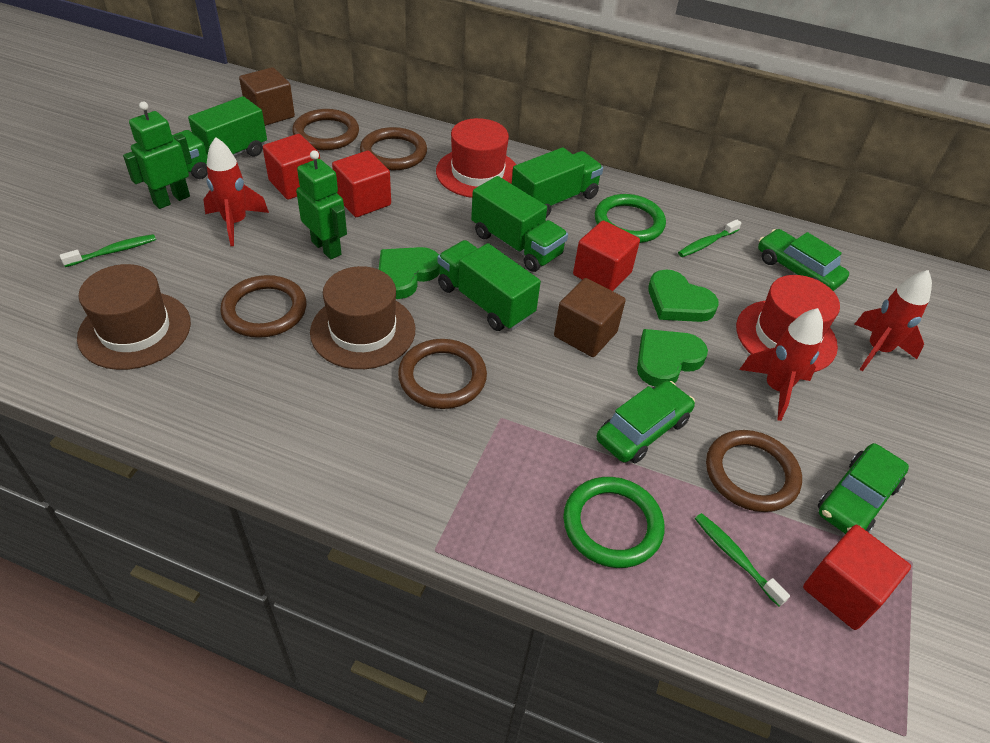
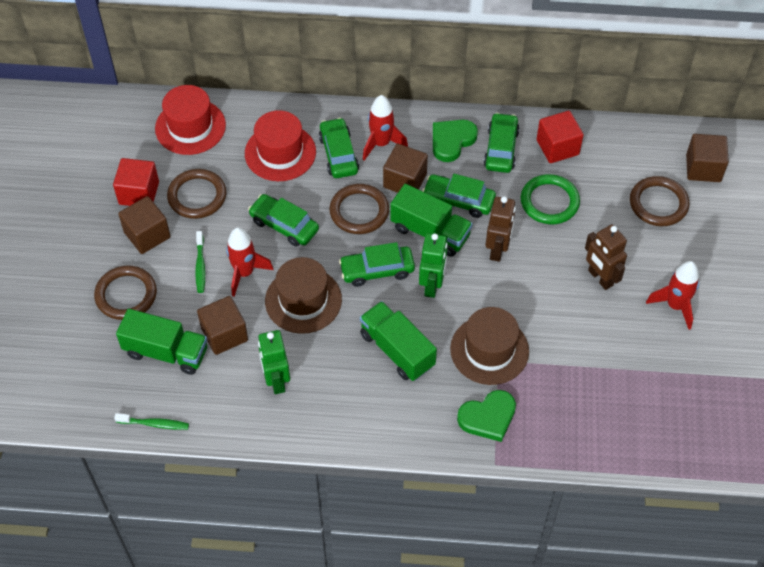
brown cube: 2 -> 4
brown ring: 5 -> 4
brown robot: 0 -> 2
green car: 3 -> 5
green heart: 3 -> 2
green ring: 2 -> 1
green toothbrush: 3 -> 2
green truck: 4 -> 3
red cube: 4 -> 2

